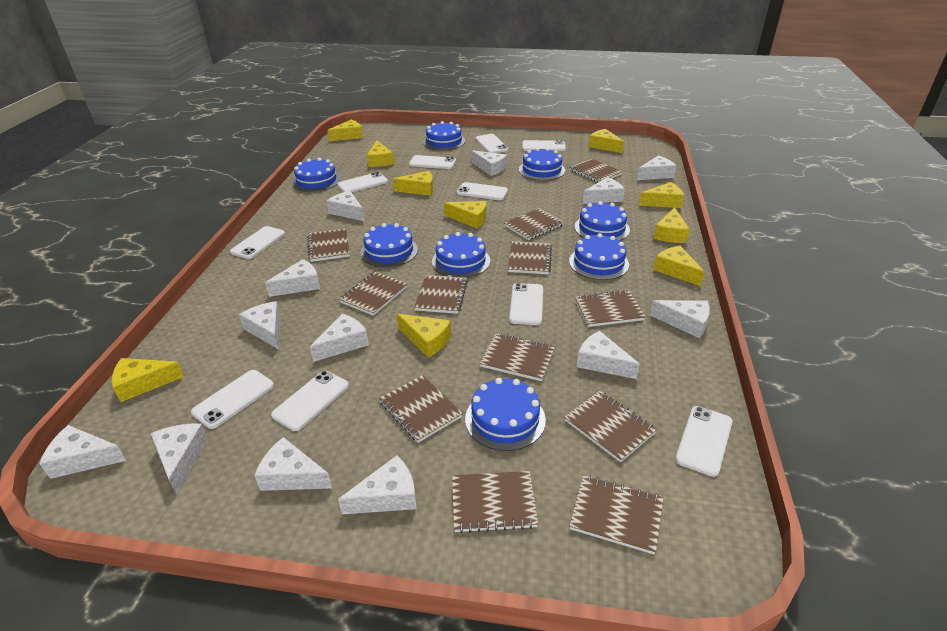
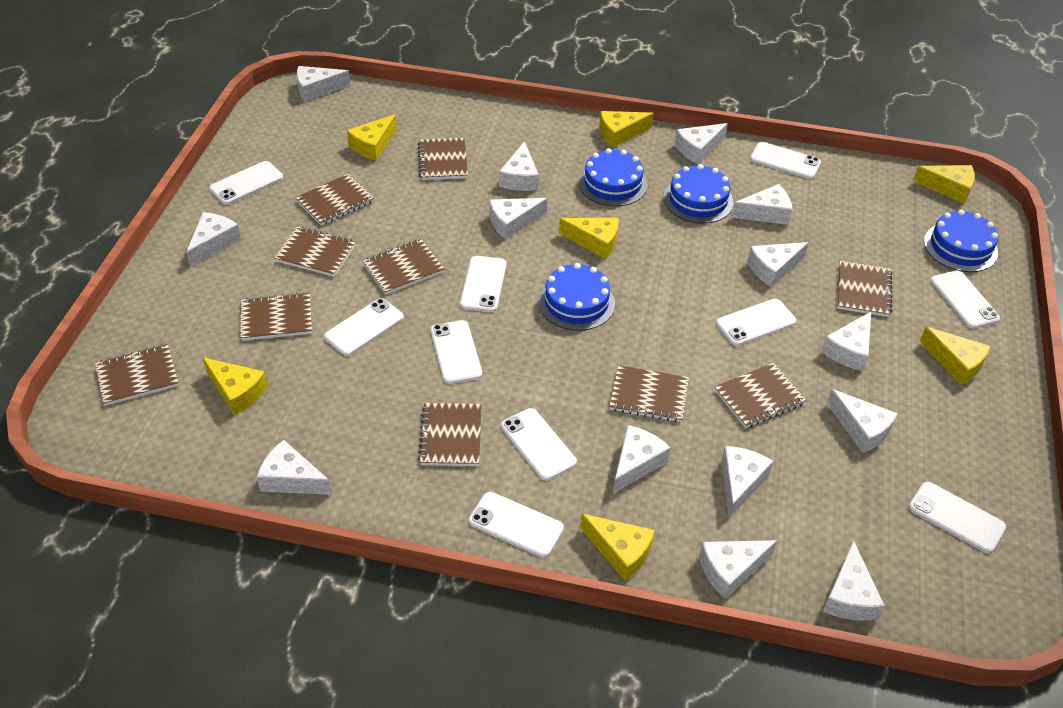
blue cake: 8 -> 4
brown notebook: 12 -> 10
white cheese: 13 -> 14
yellow cheese: 10 -> 7

